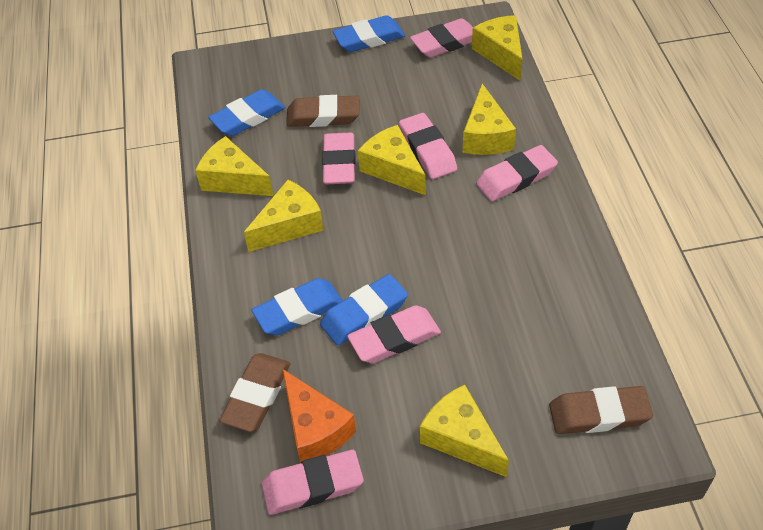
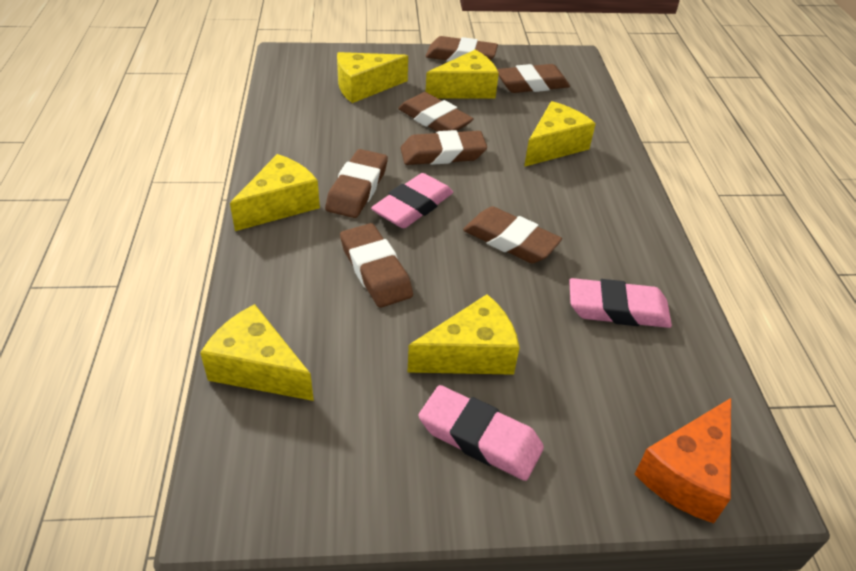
blue eraser: 4 -> 0
brown eraser: 3 -> 7
pink eraser: 6 -> 3

